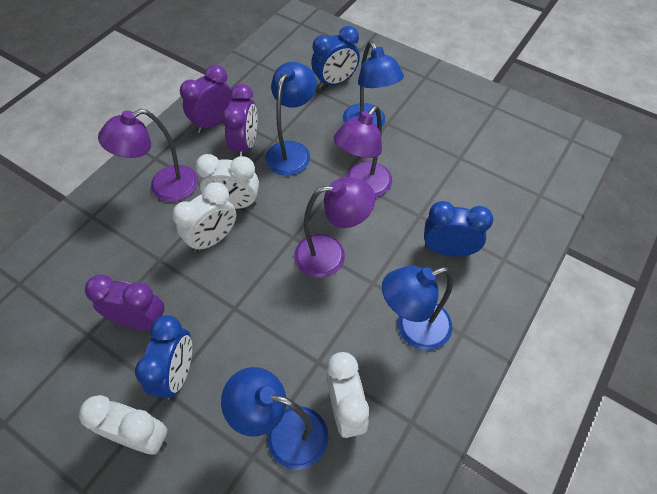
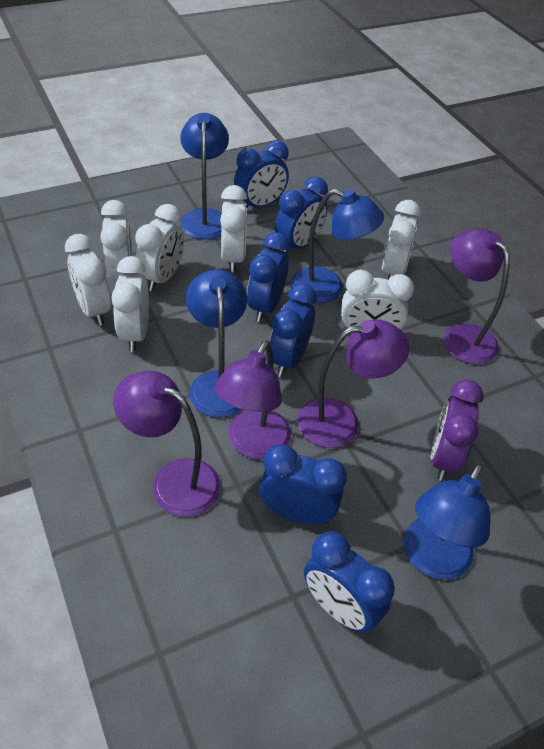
blue clock: 3 -> 6
purple clock: 3 -> 1
purple lamp: 3 -> 4
white clock: 4 -> 7

